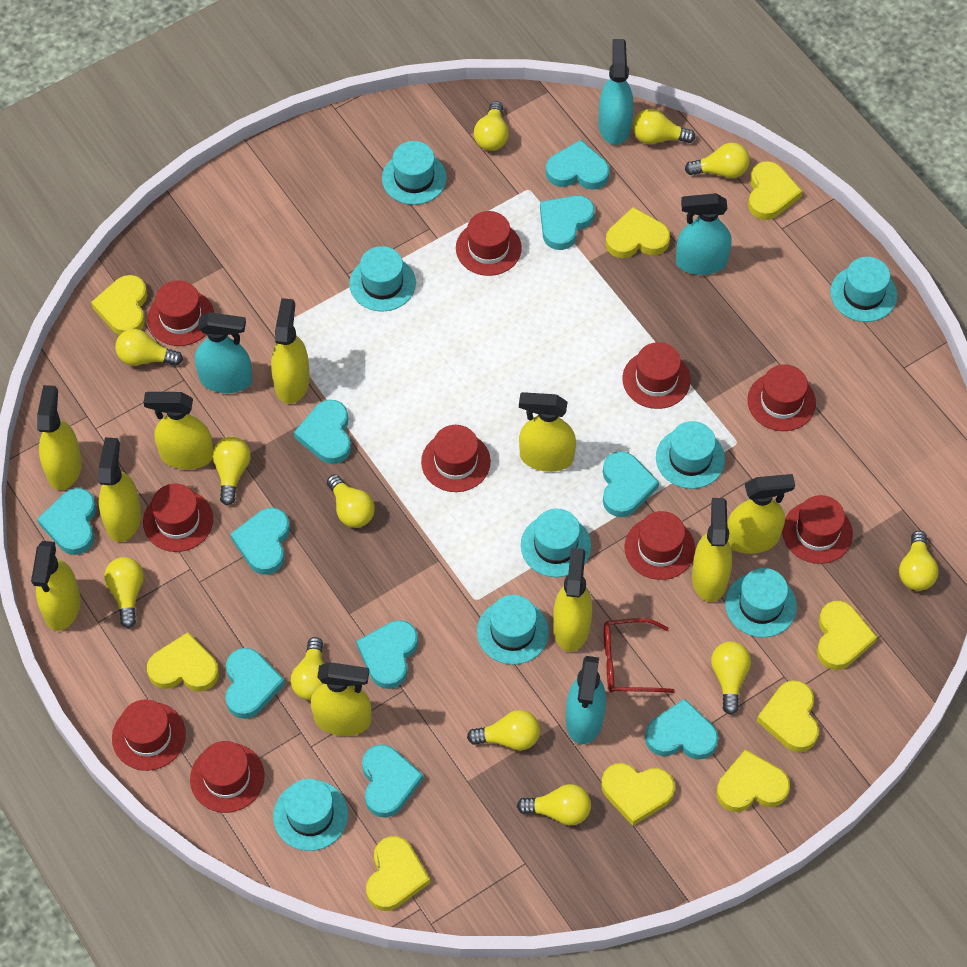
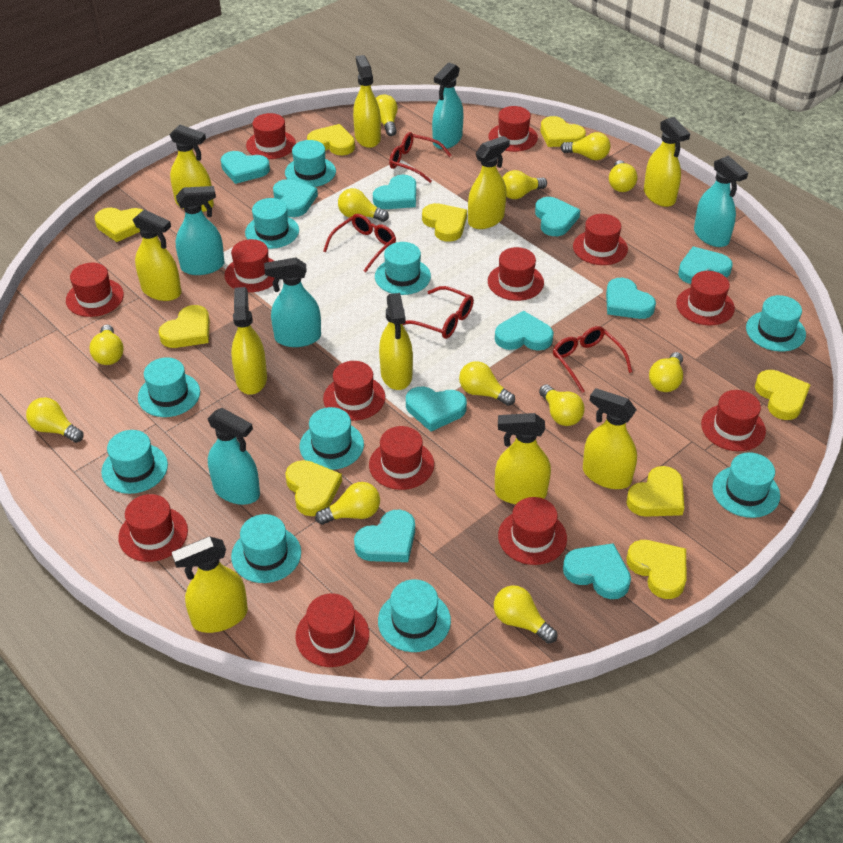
red glasses: 1 -> 4
red hat: 10 -> 13
turquoise hat: 8 -> 10
turquoise spray bottle: 4 -> 5

